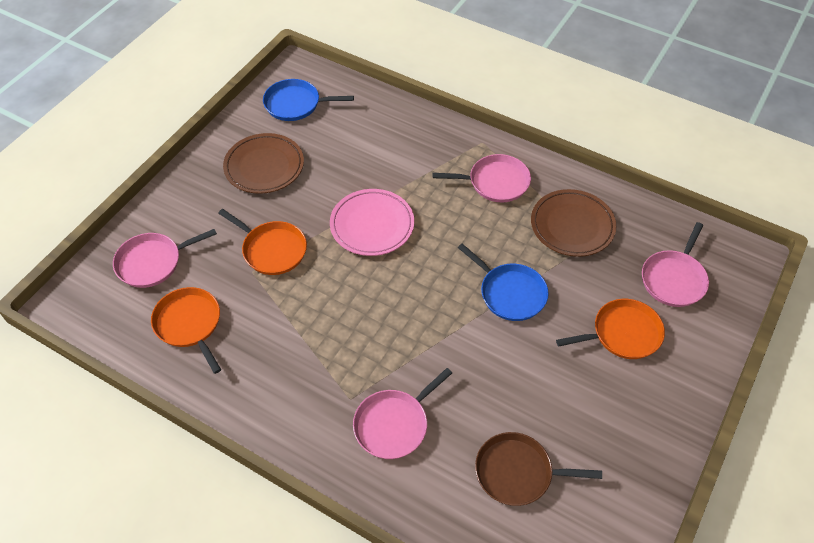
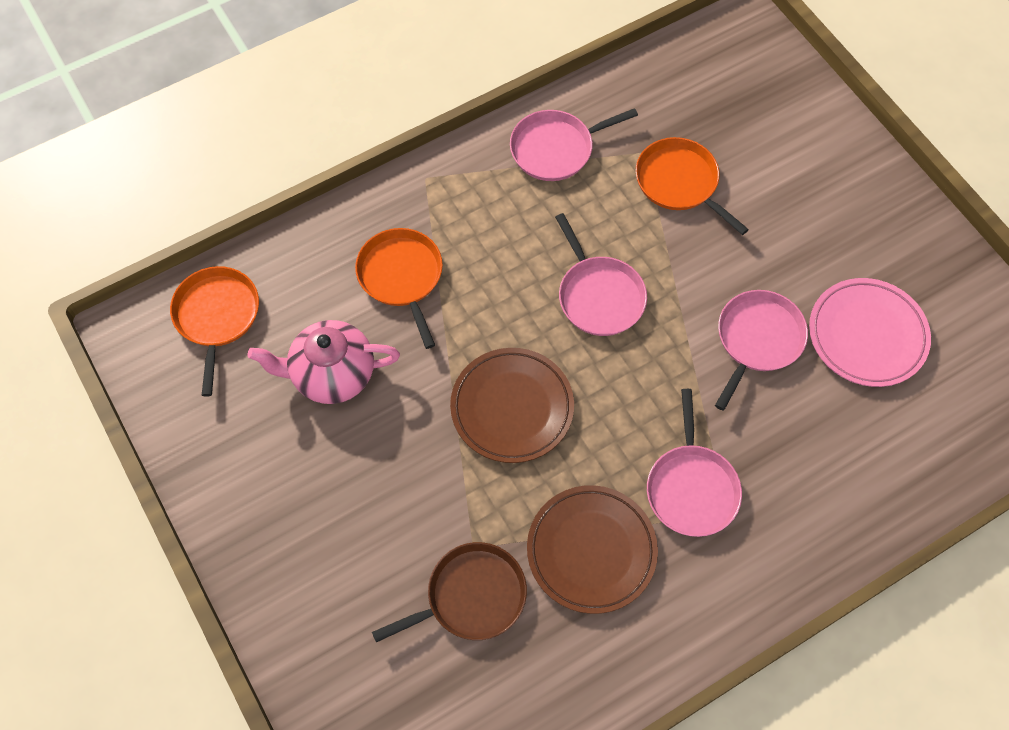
blue pan: 2 -> 0
pink teapot: 0 -> 1

